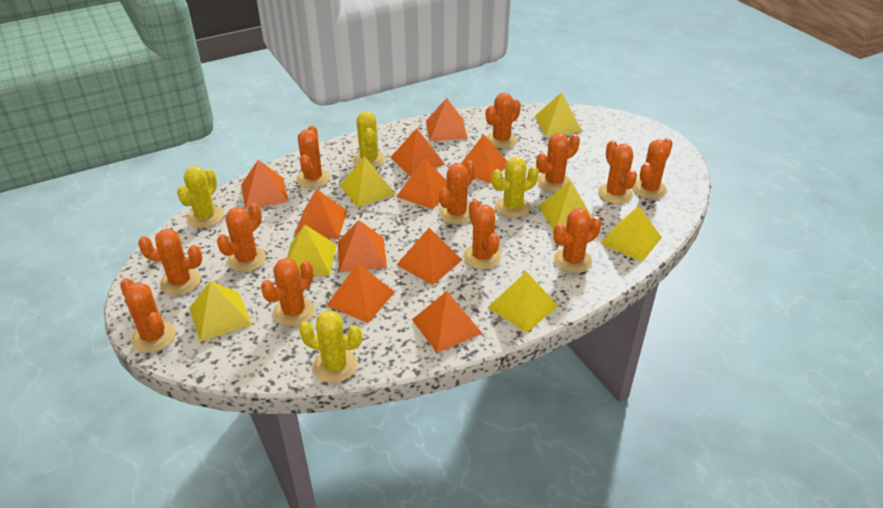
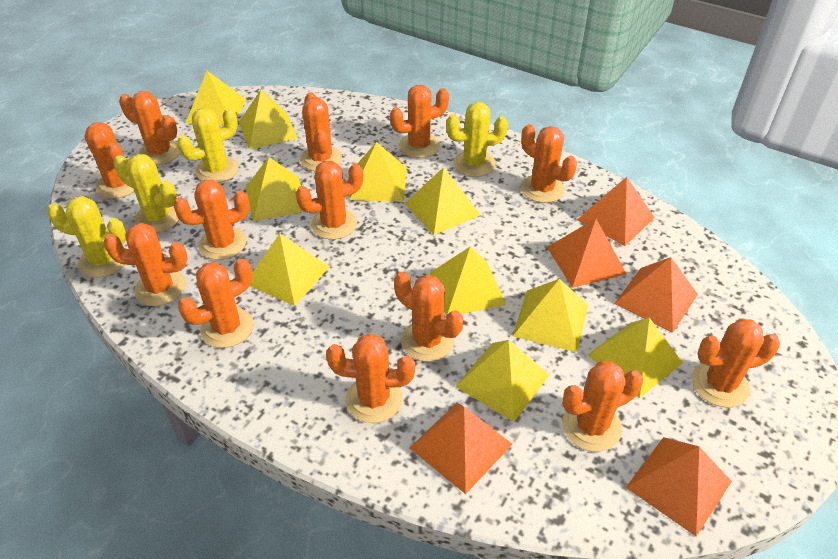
orange cactus: 12 -> 13
orange pyramid: 10 -> 5
yellow pyramid: 7 -> 10

